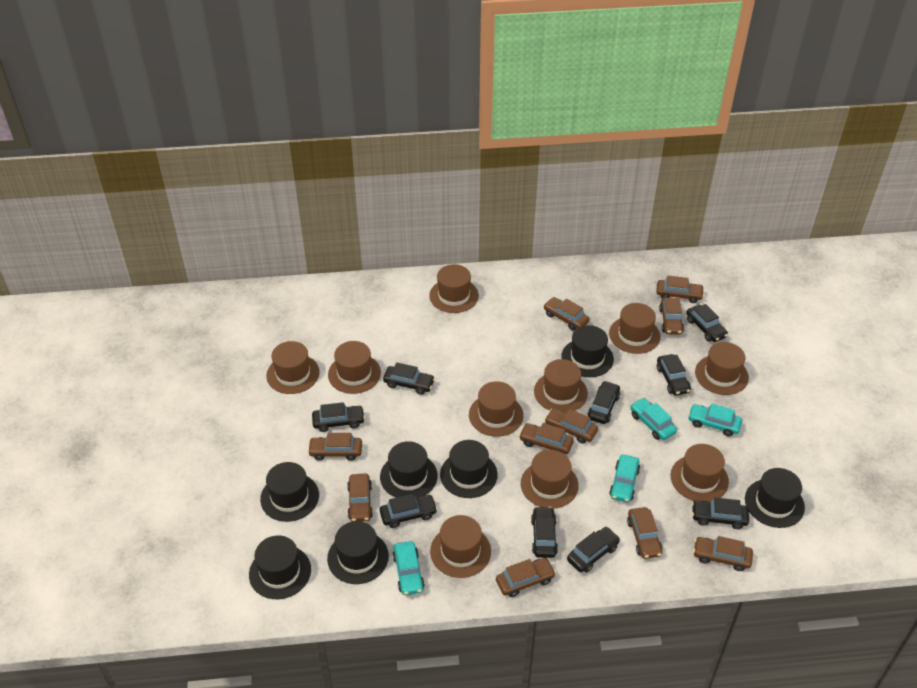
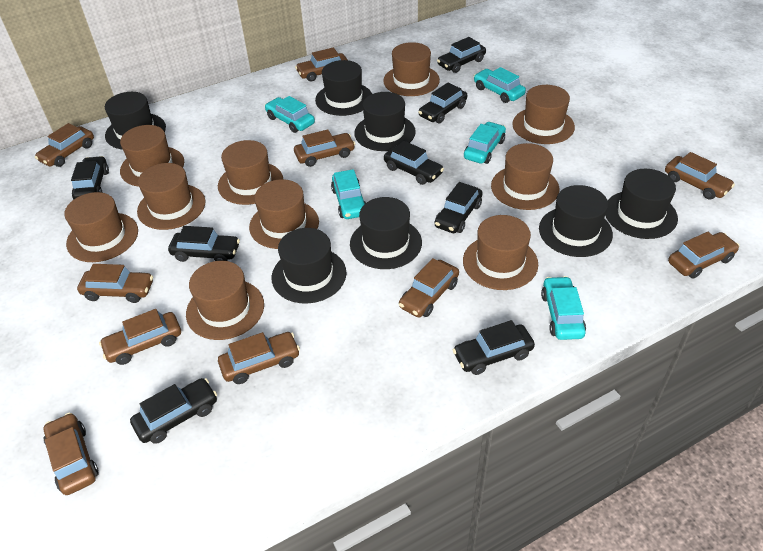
black car: 9 -> 8
turquoise car: 4 -> 5

